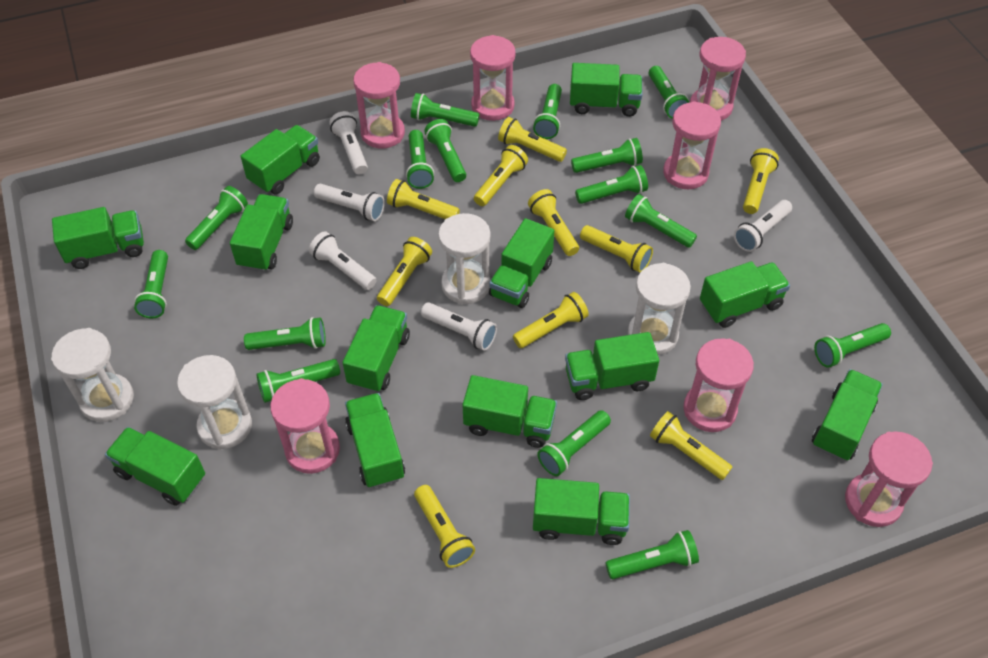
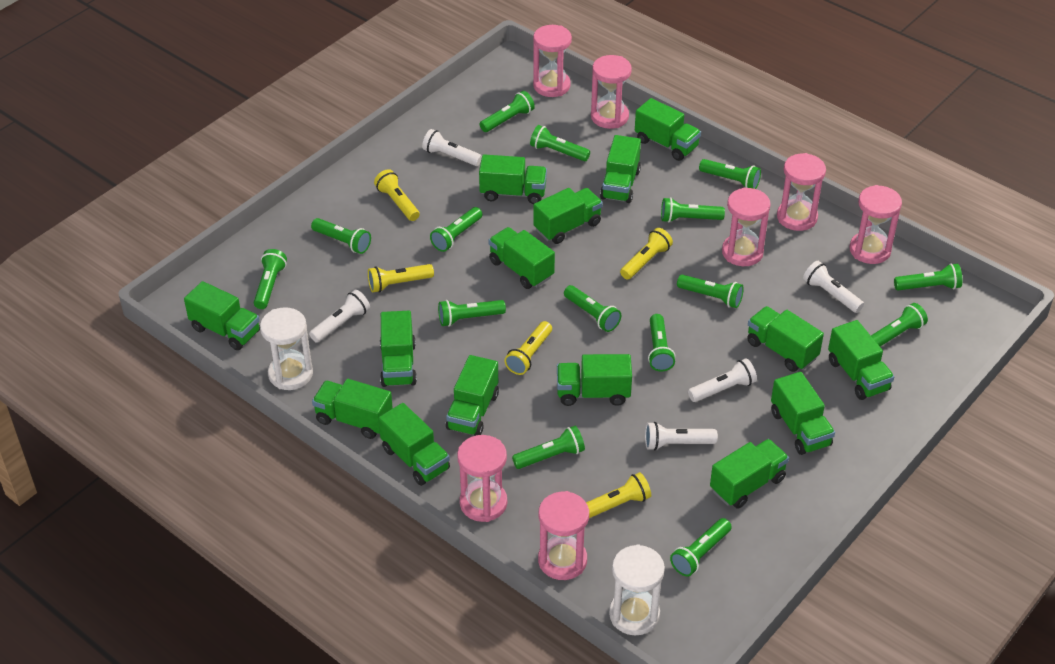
green truck: 13 -> 15
white hourglass: 4 -> 2
yellow flashlight: 10 -> 5

